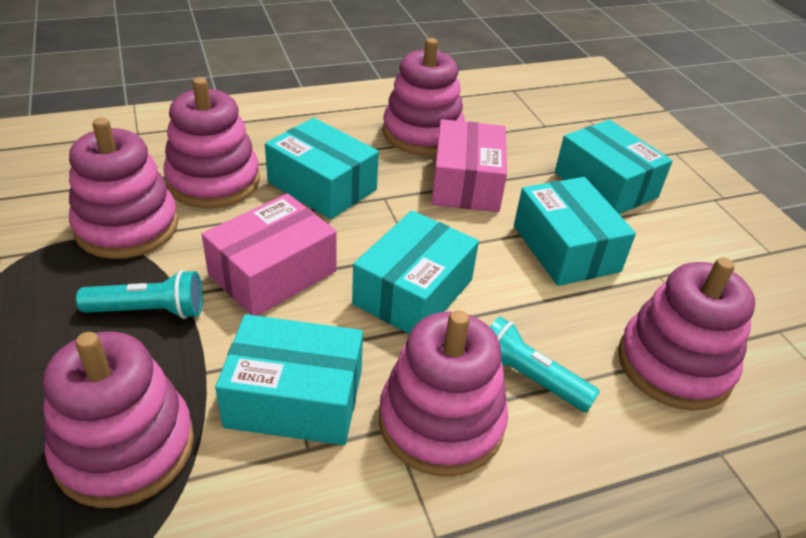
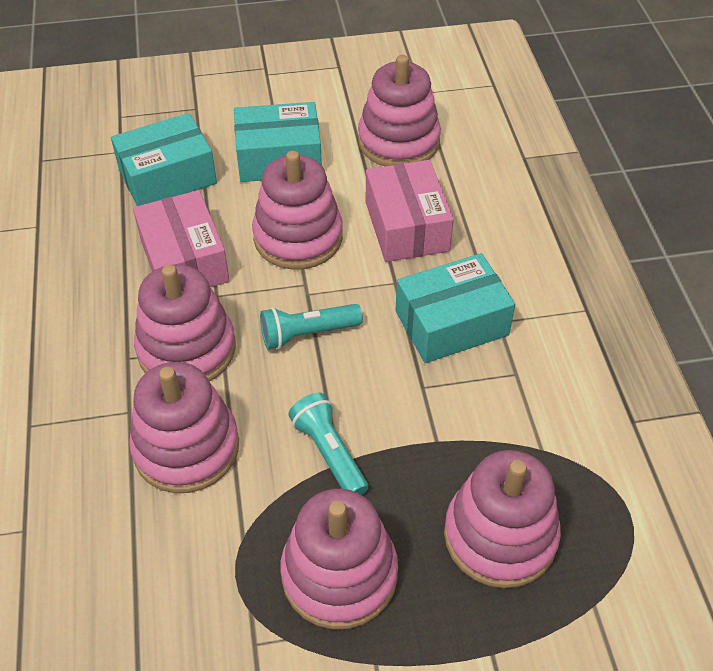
turquoise box: 5 -> 3

